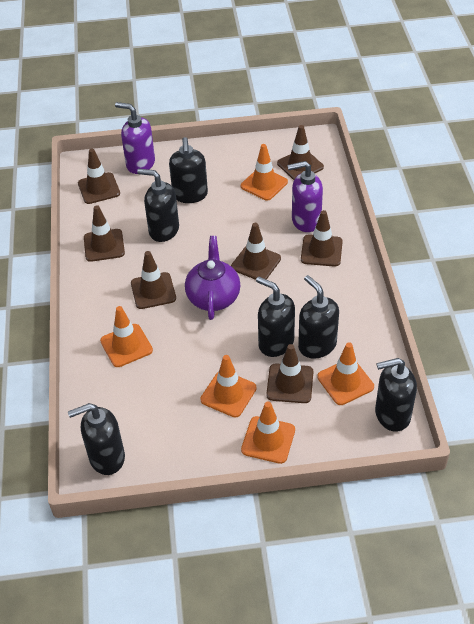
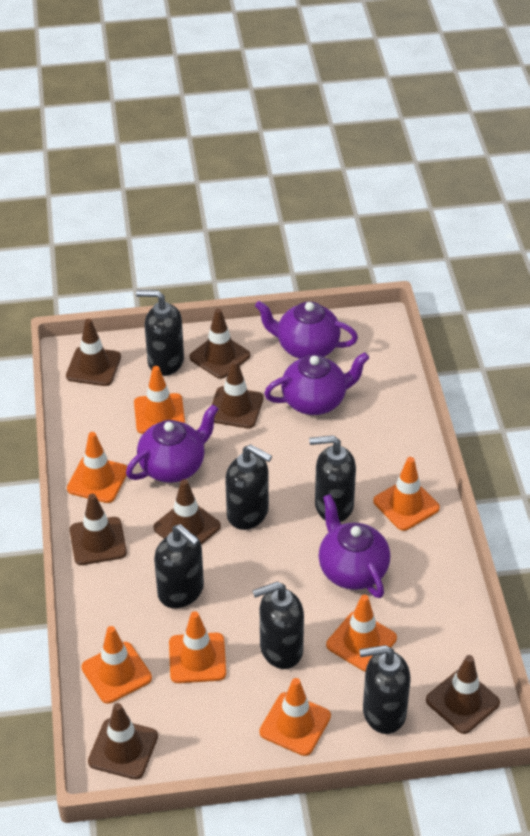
orange traffic cone: 5 -> 7
purple soap dispenser: 2 -> 0
purple teapot: 1 -> 4

